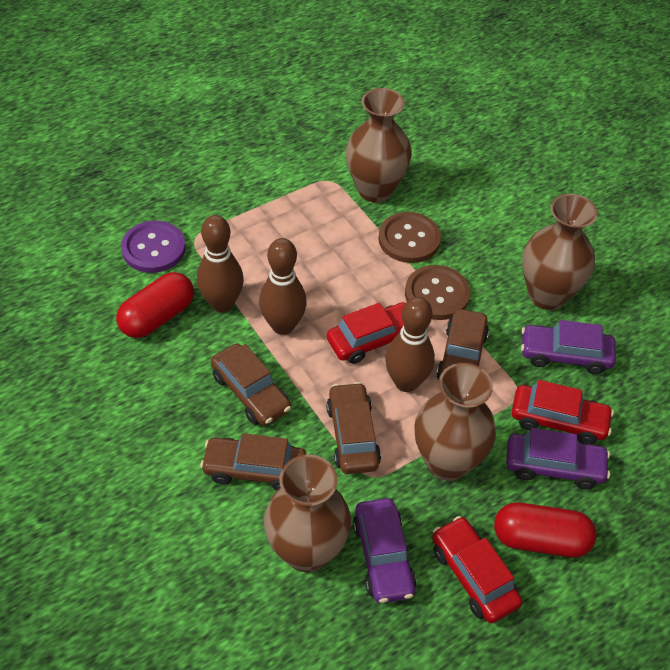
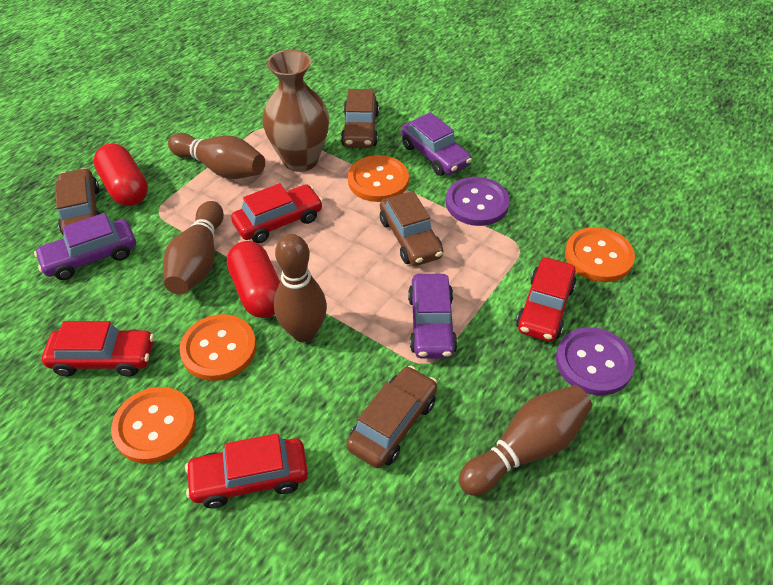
brown bowling pin: 3 -> 4
brown button: 2 -> 0
brown vase: 4 -> 1
orange button: 0 -> 4
purple button: 1 -> 2
red car: 3 -> 4

